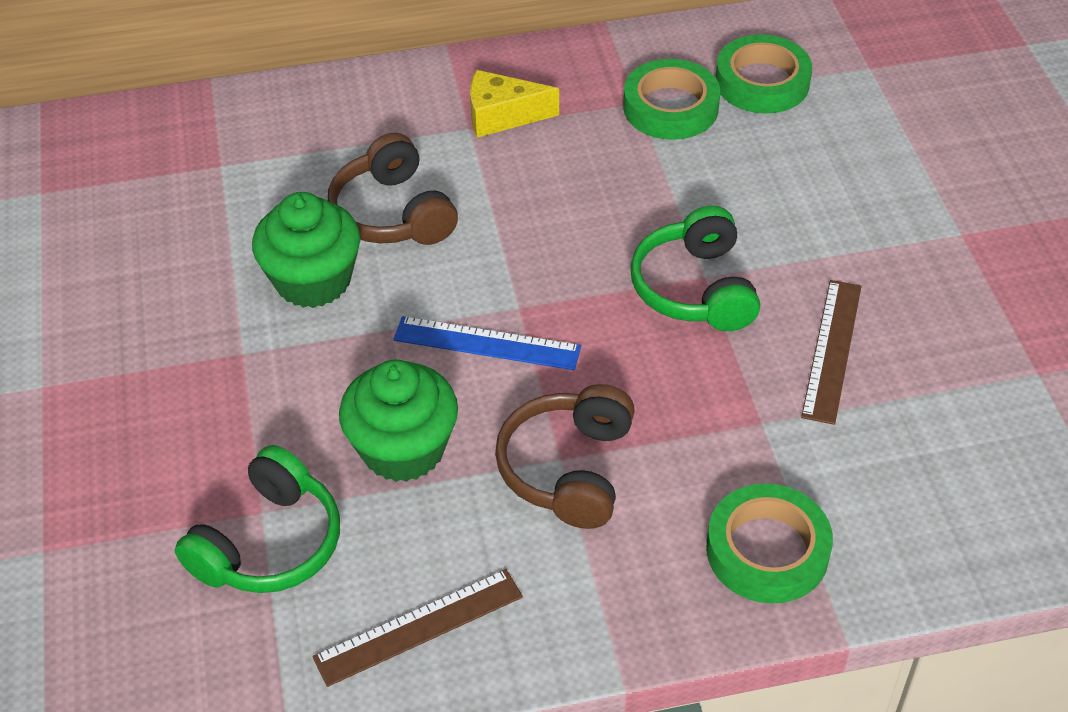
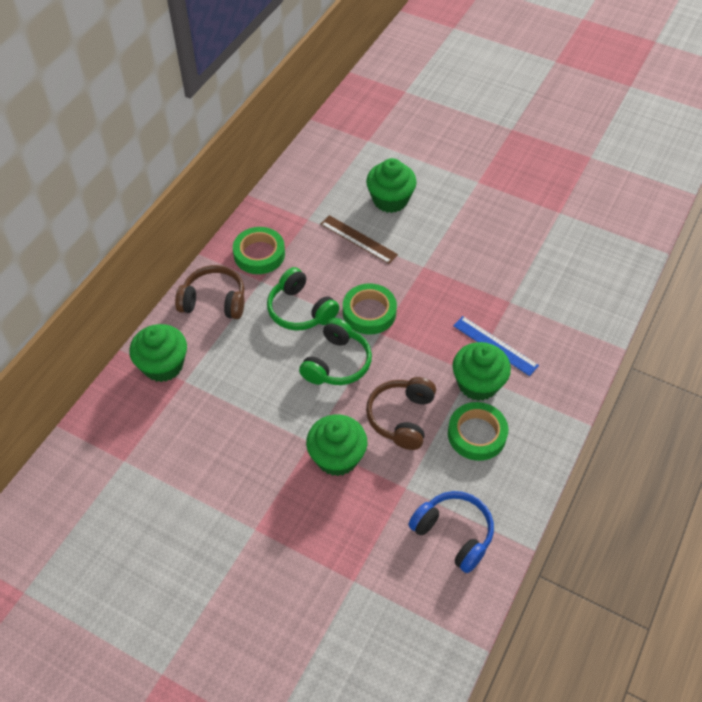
blue headphones: 0 -> 1
brown ruler: 2 -> 1
green cupcake: 2 -> 4
yellow cheese: 1 -> 0

